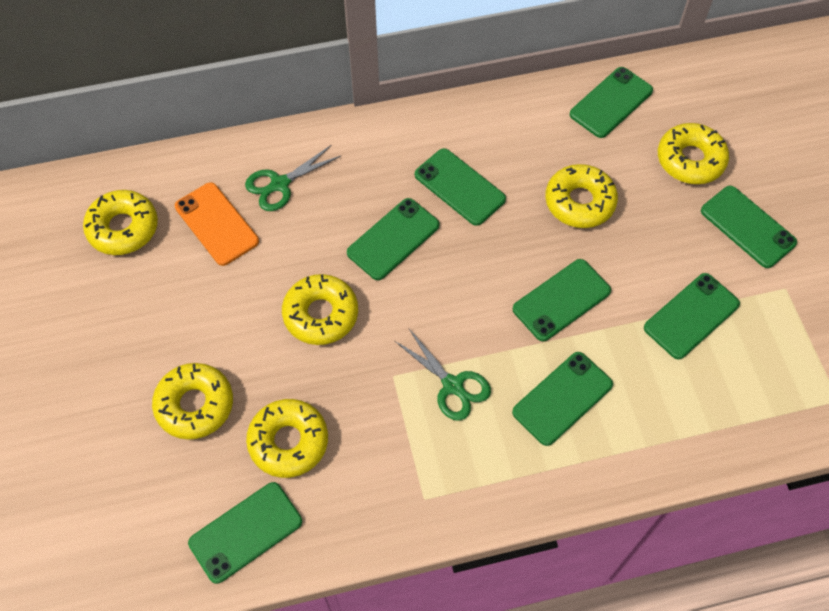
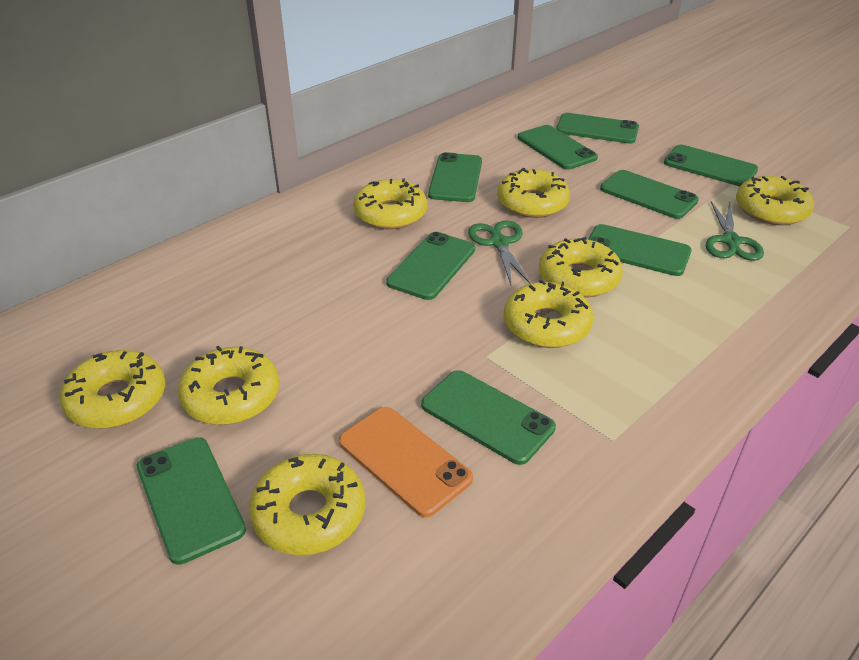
green phone: 8 -> 9
yellow donut: 6 -> 8

